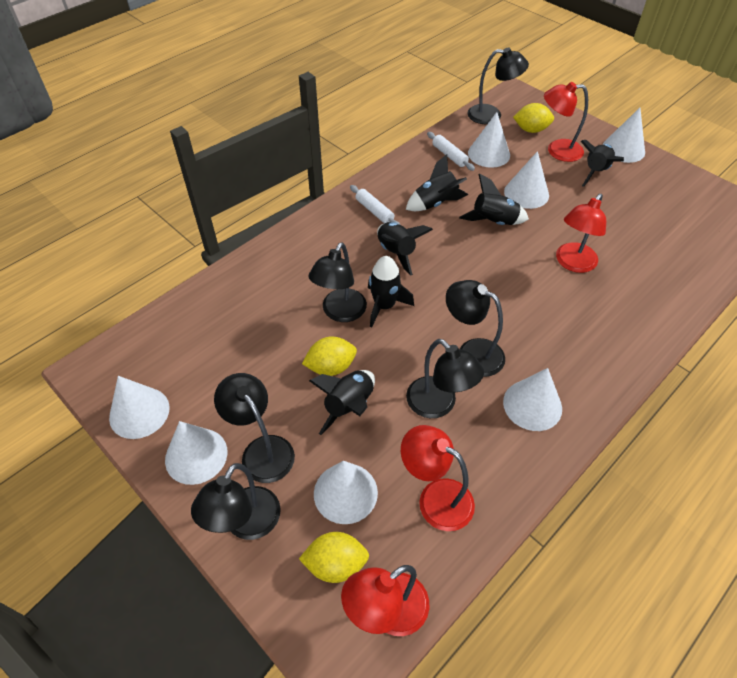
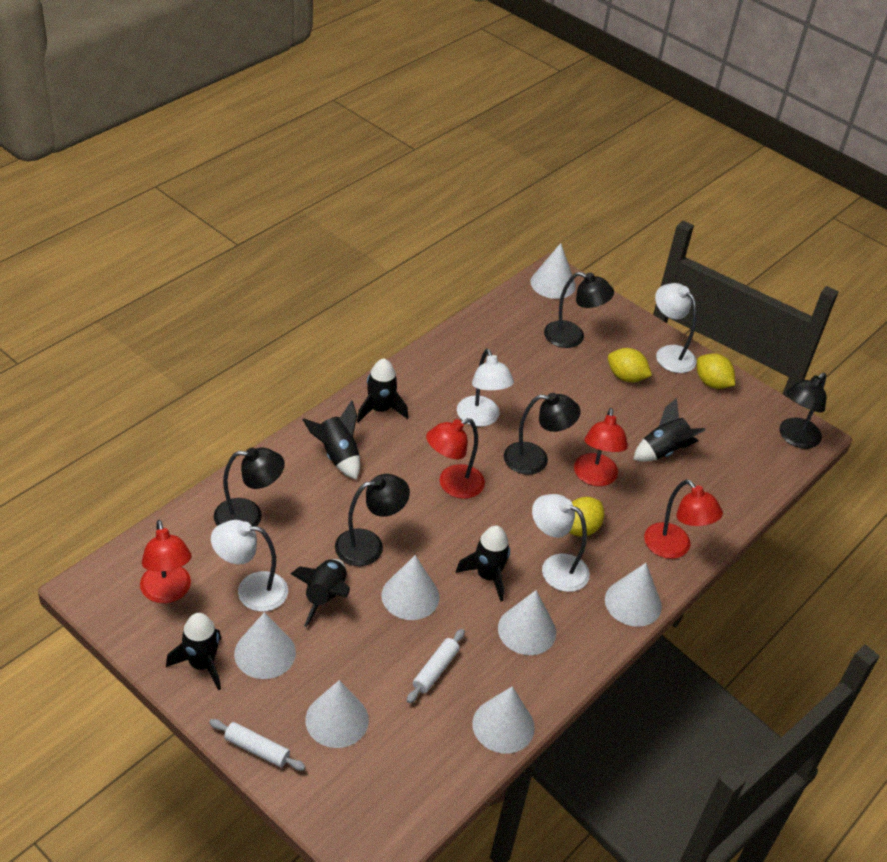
black lamp: 6 -> 5
white lamp: 0 -> 4

